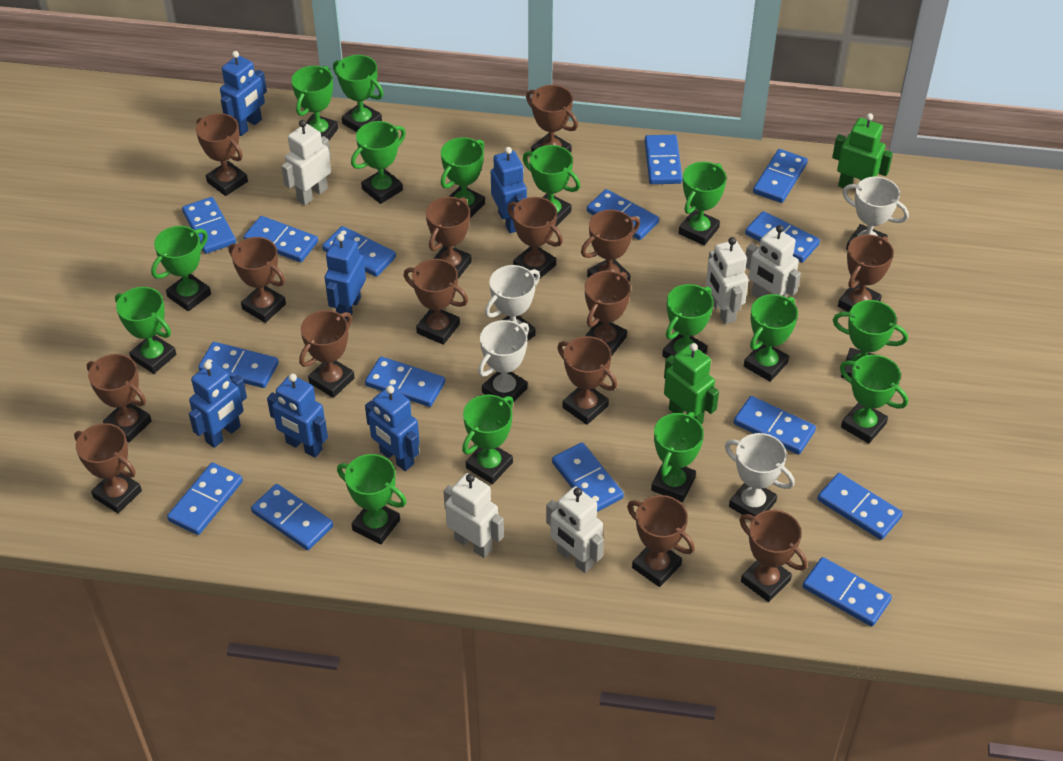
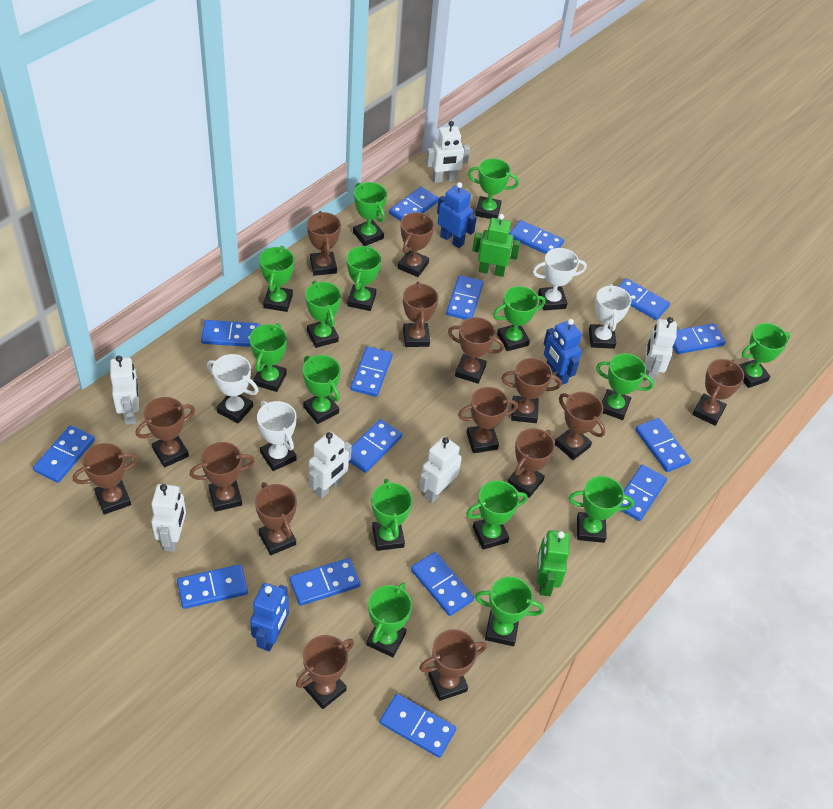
blue robot: 6 -> 3
white robot: 5 -> 6

